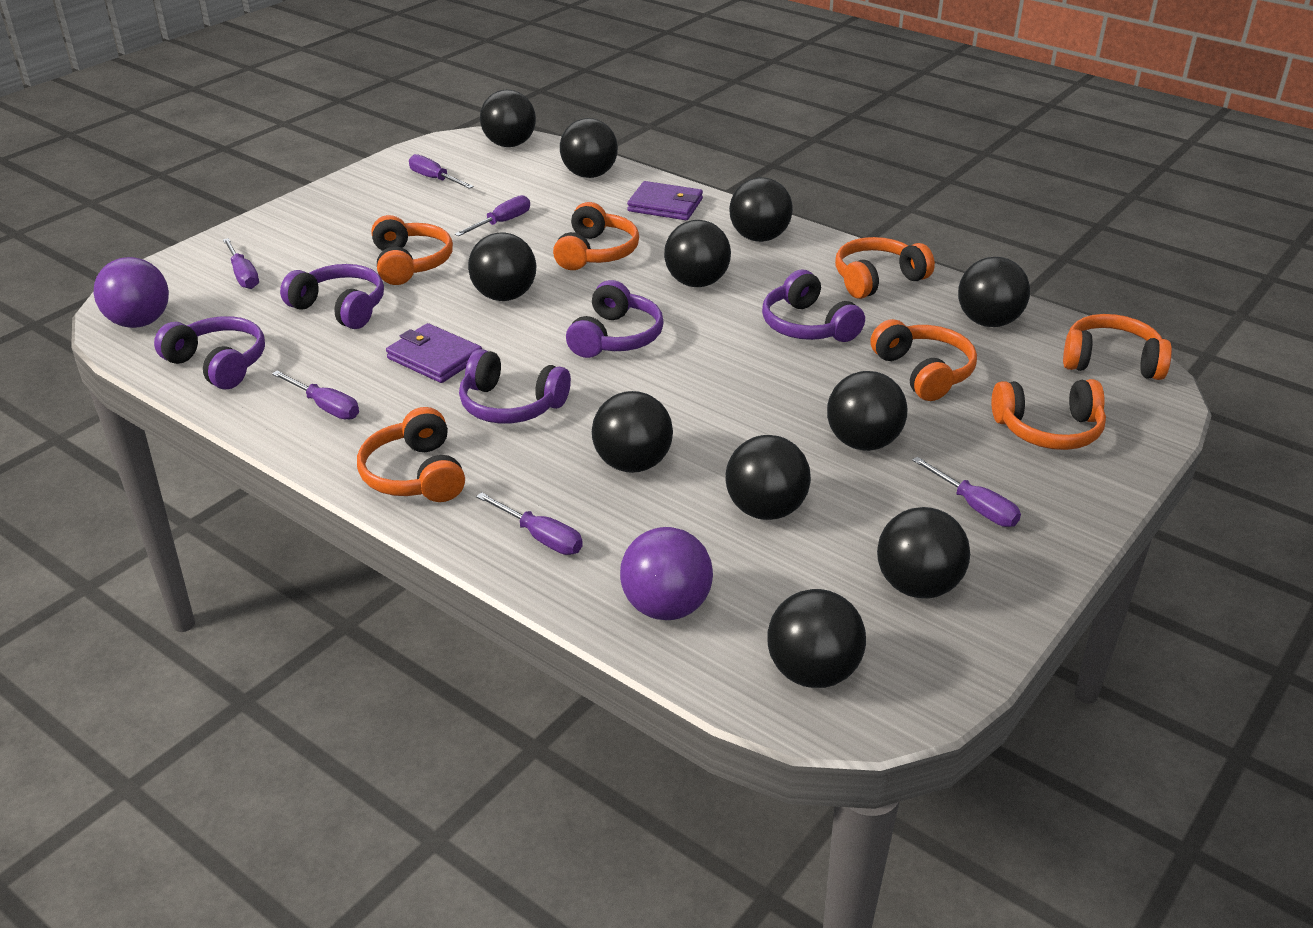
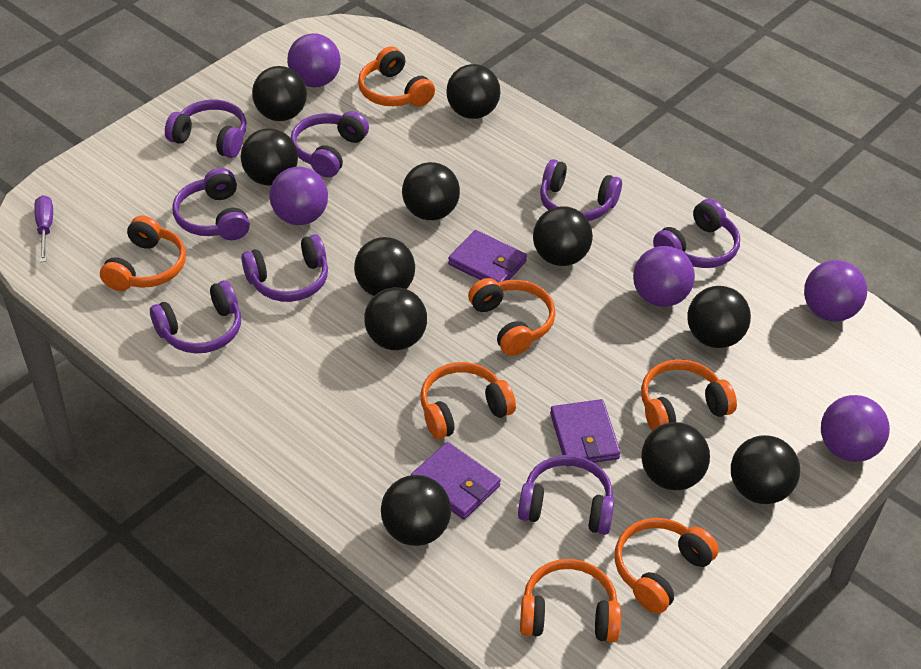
purple ball: 2 -> 5
purple headphones: 5 -> 8
purple screwdriver: 6 -> 1
purple wallet: 2 -> 3

